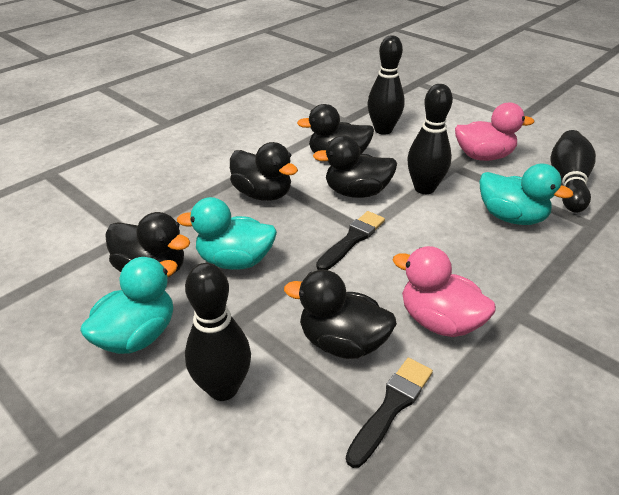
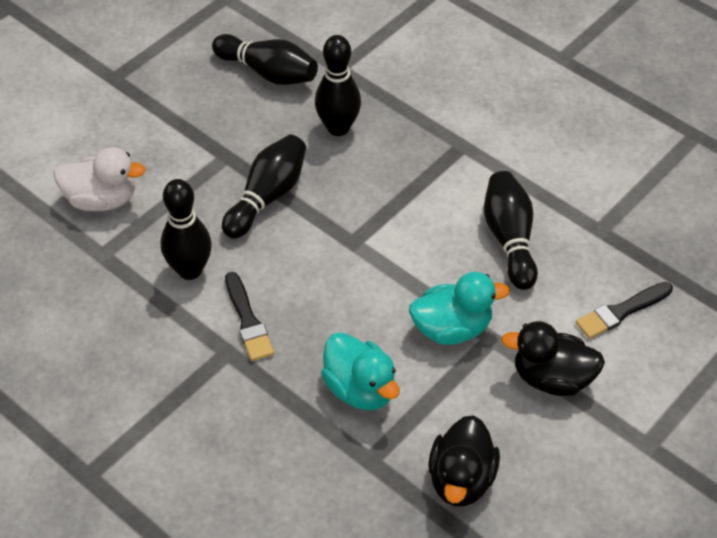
black bowling pin: 4 -> 5
black duck: 5 -> 2
pink duck: 2 -> 0
turquoise duck: 3 -> 2
white duck: 0 -> 1

